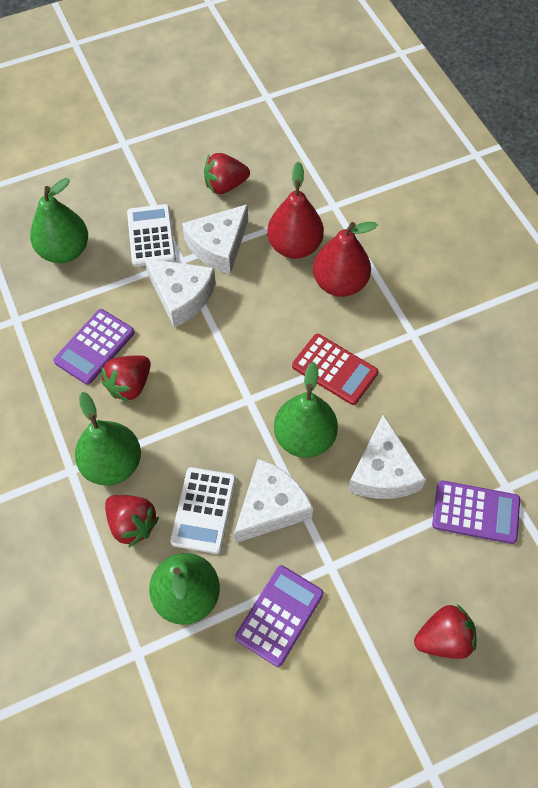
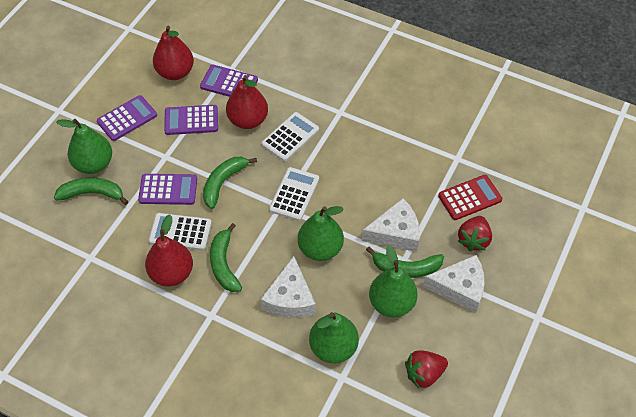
green banana: 0 -> 4
purple calculator: 3 -> 4
red pear: 2 -> 3
red strawberry: 4 -> 2
white calculator: 2 -> 3
white cheese: 4 -> 3

